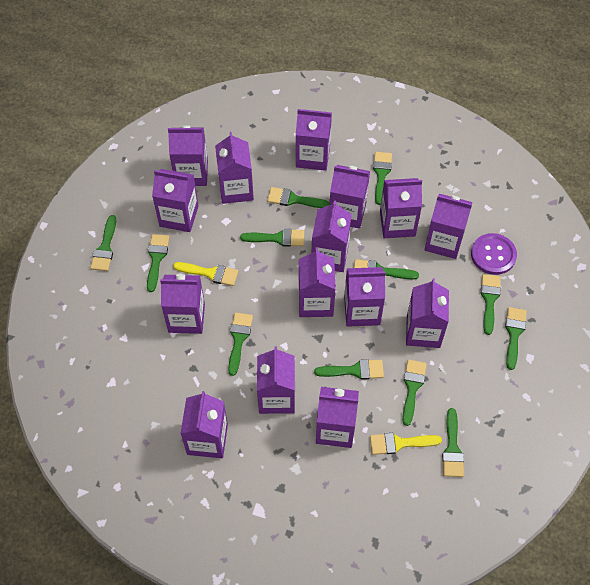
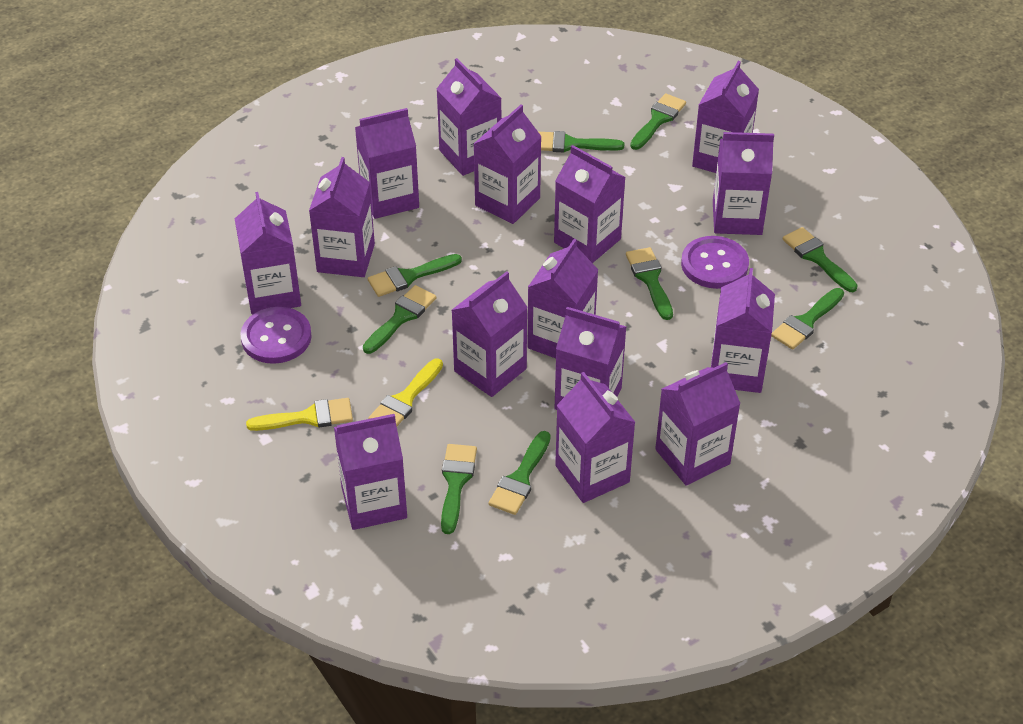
green brush: 12 -> 9
purple button: 1 -> 2

